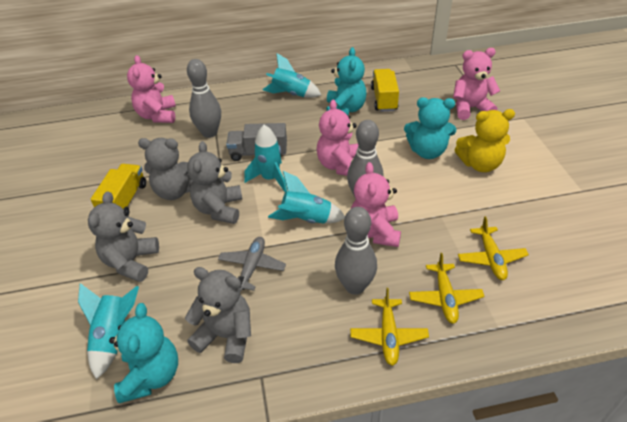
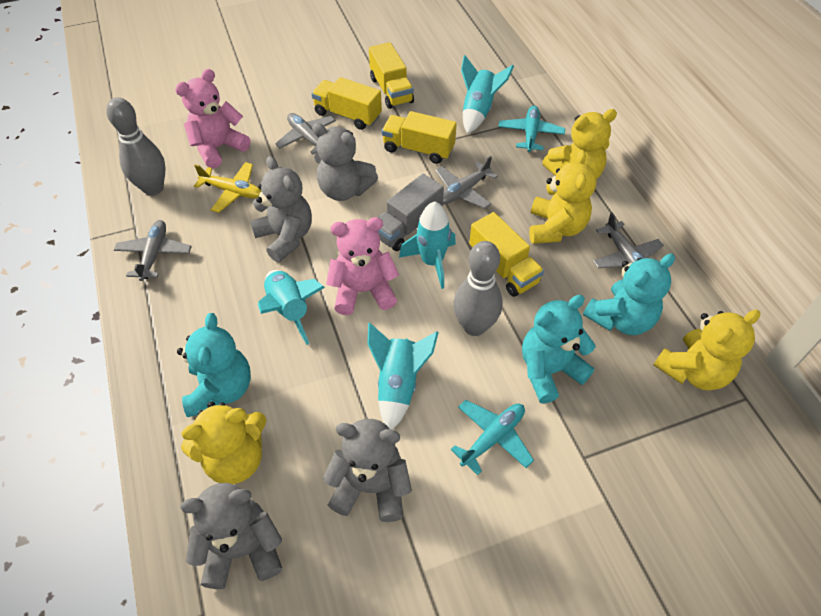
grey bowling pin: 3 -> 2
grey plane: 1 -> 4
pink teddy bear: 4 -> 2
turquoise plane: 0 -> 2
yellow plane: 3 -> 1
yellow teddy bear: 1 -> 4
yellow truck: 2 -> 4

